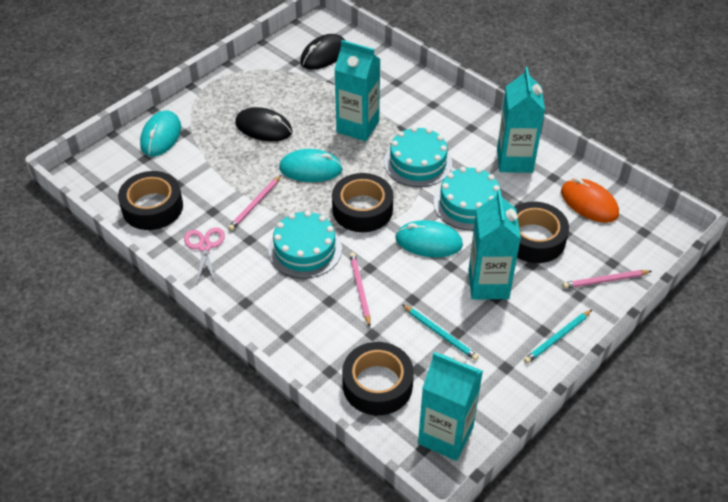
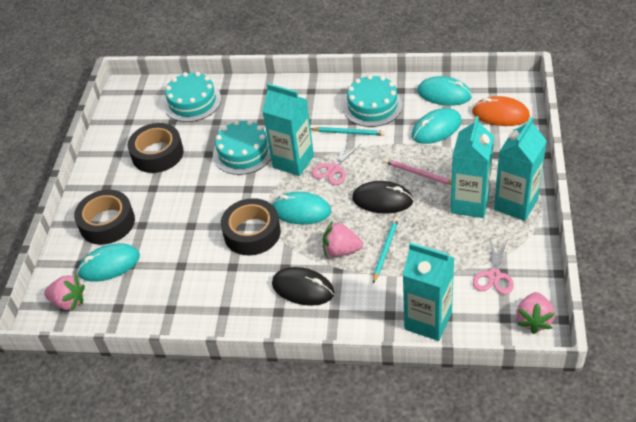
black tape: 4 -> 3
pink pencil: 3 -> 1
pink scissors: 1 -> 2
pink strawberry: 0 -> 3
turquoise mouse: 3 -> 4

